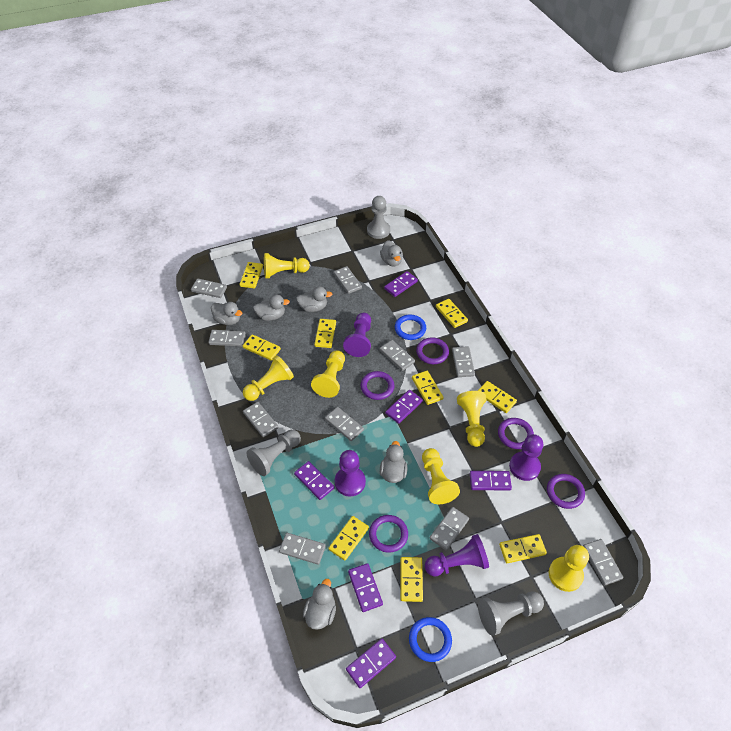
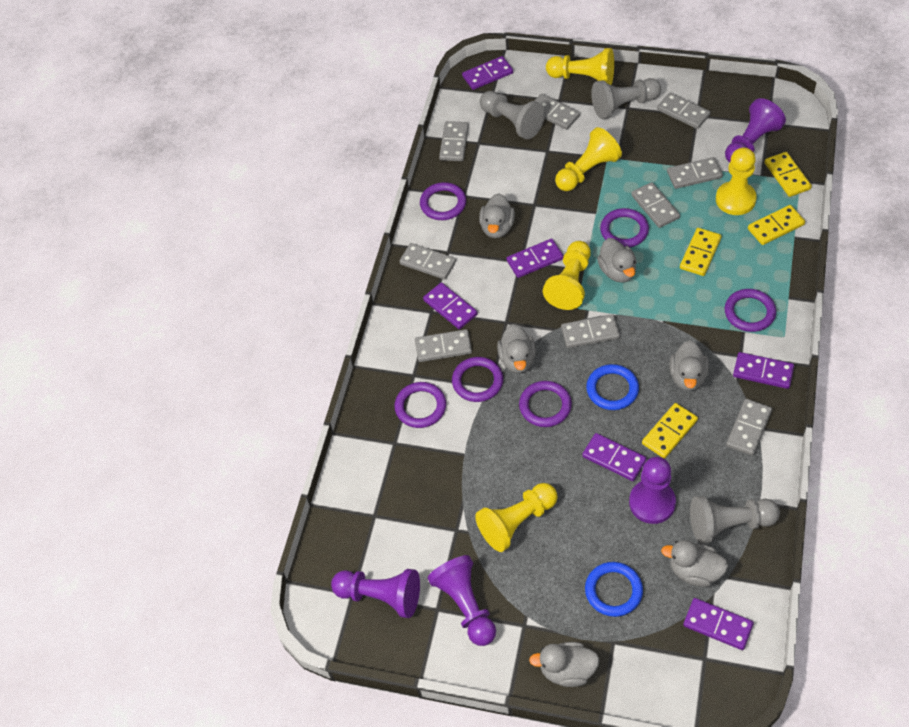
grey domino: 10 -> 9
purple ring: 5 -> 6
yellow domino: 9 -> 4
yellow pawn: 6 -> 5

